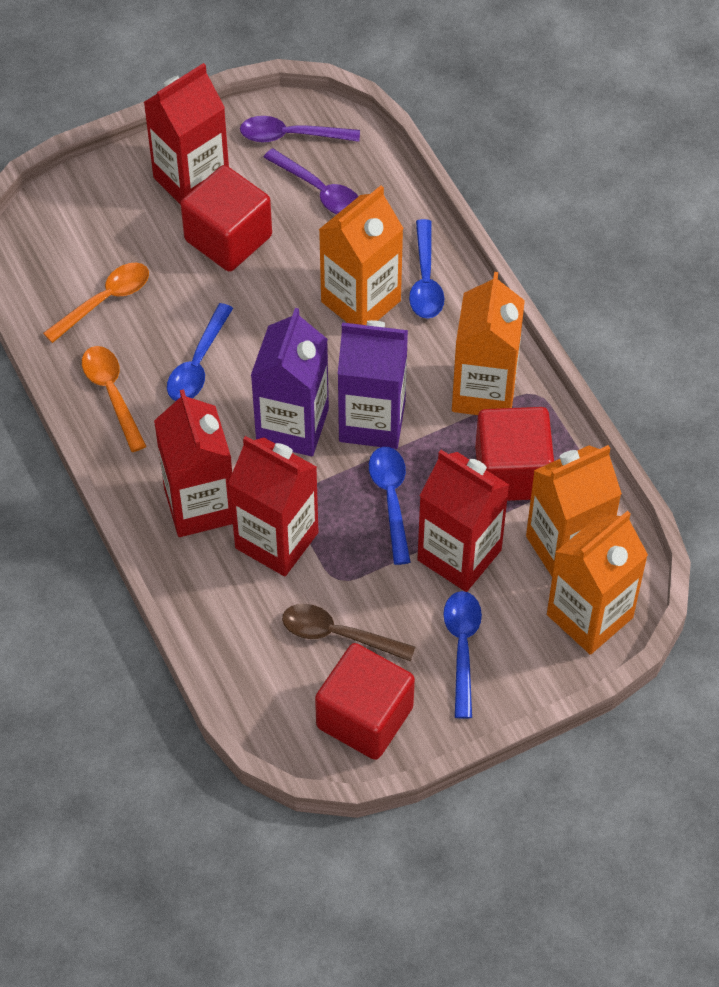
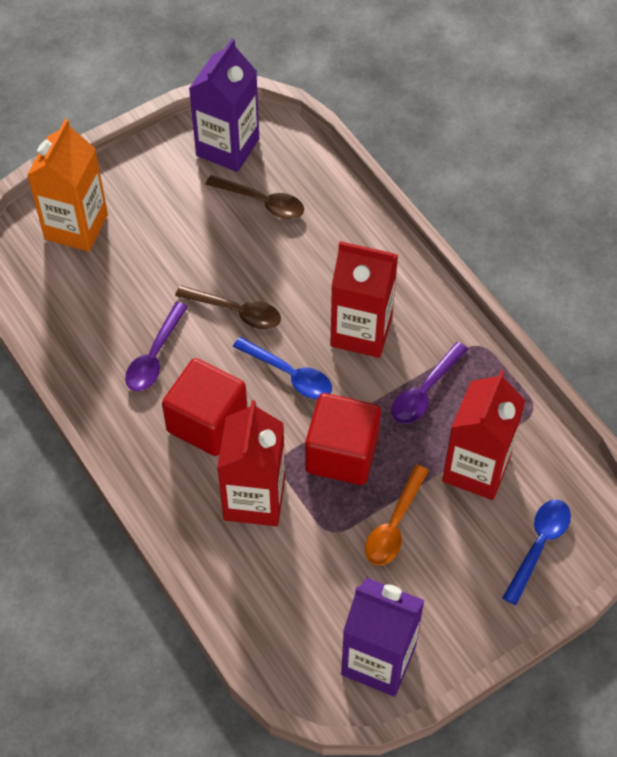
blue spoon: 4 -> 2
brown spoon: 1 -> 2
orange carton: 4 -> 1
orange spoon: 2 -> 1
red carton: 4 -> 3
red cube: 3 -> 2

